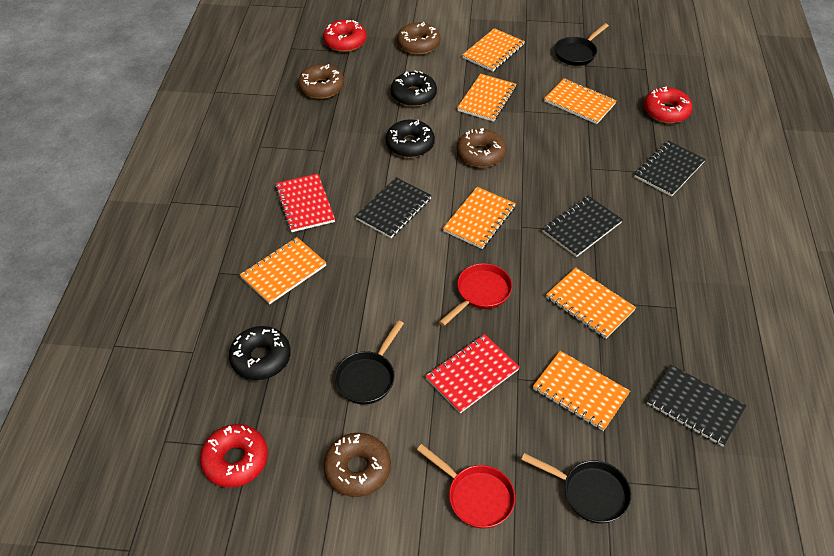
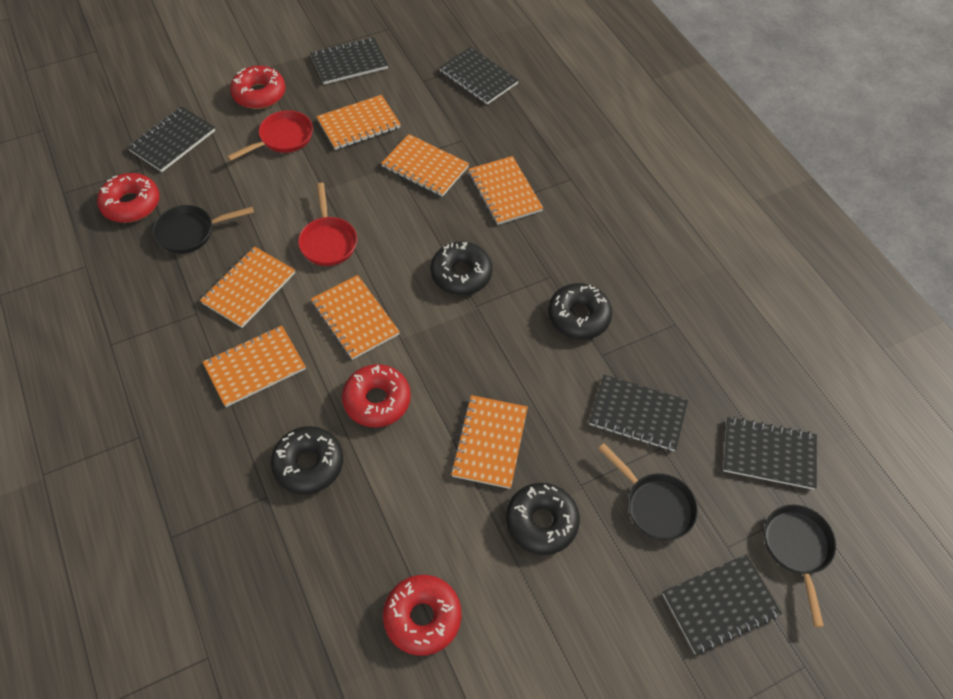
black donut: 3 -> 4
black notebook: 4 -> 6
brown donut: 4 -> 0
red donut: 3 -> 4
red notebook: 2 -> 0

